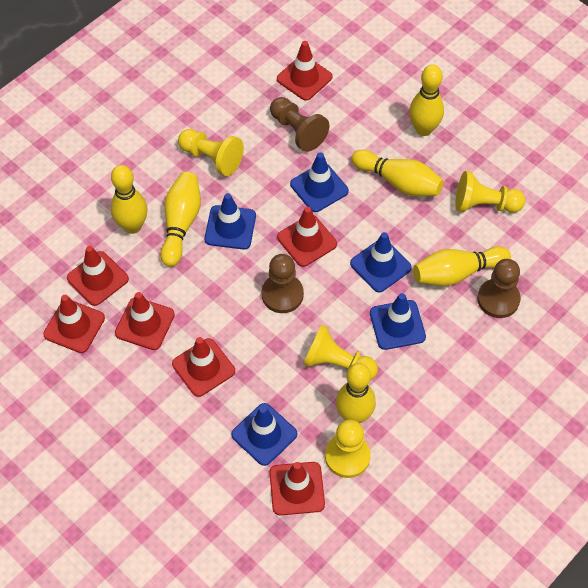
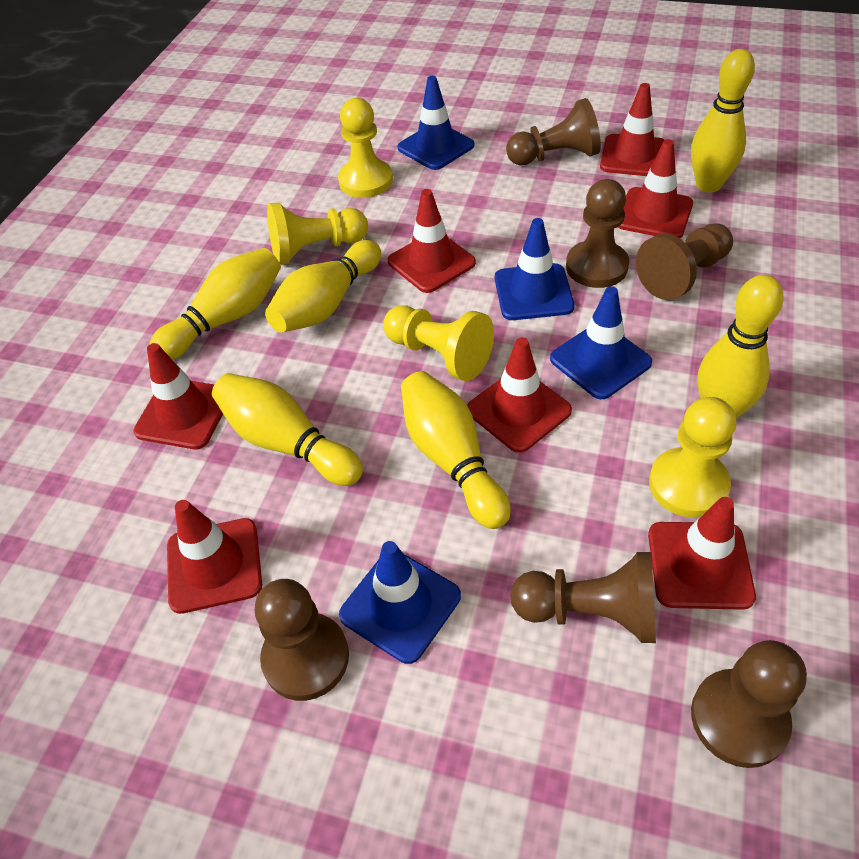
blue traffic cone: 5 -> 4
brown pawn: 3 -> 6

